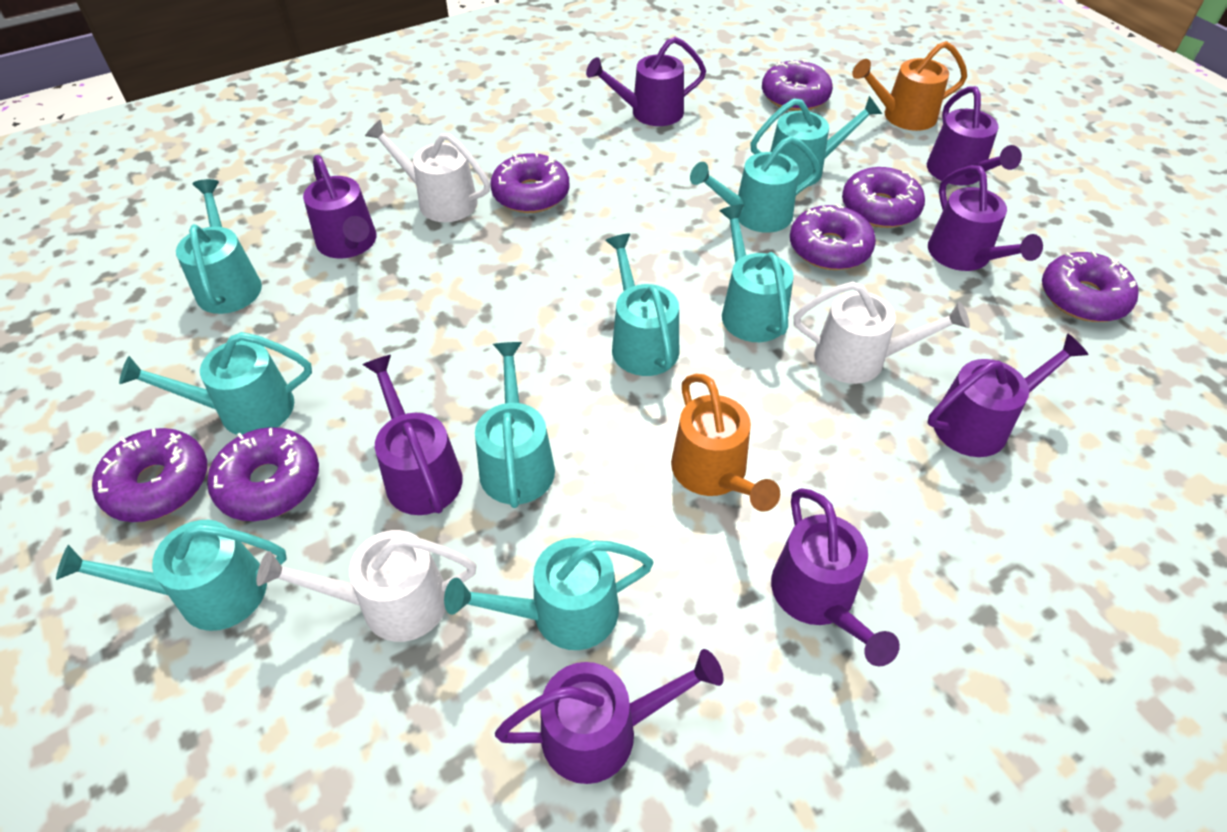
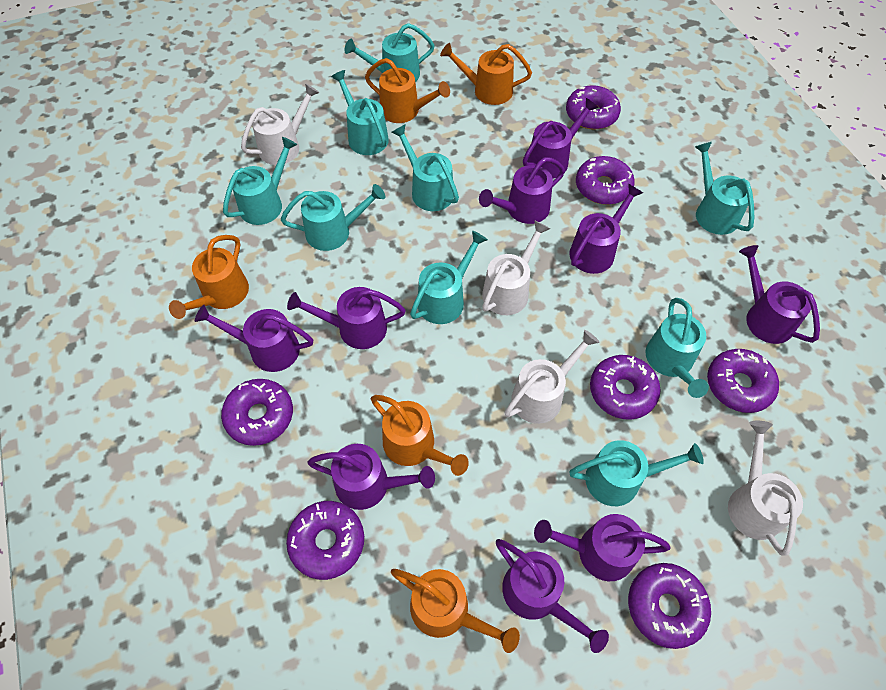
orange watering can: 2 -> 5
purple watering can: 8 -> 9
white watering can: 3 -> 4

